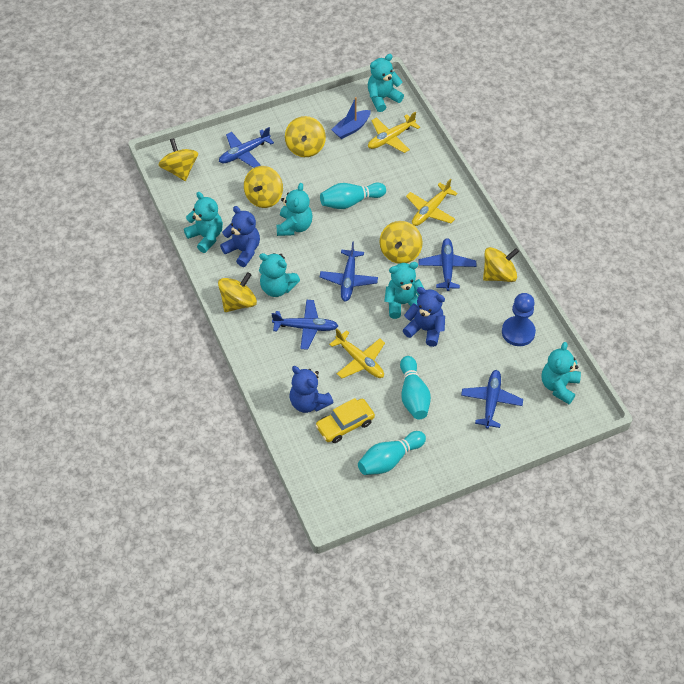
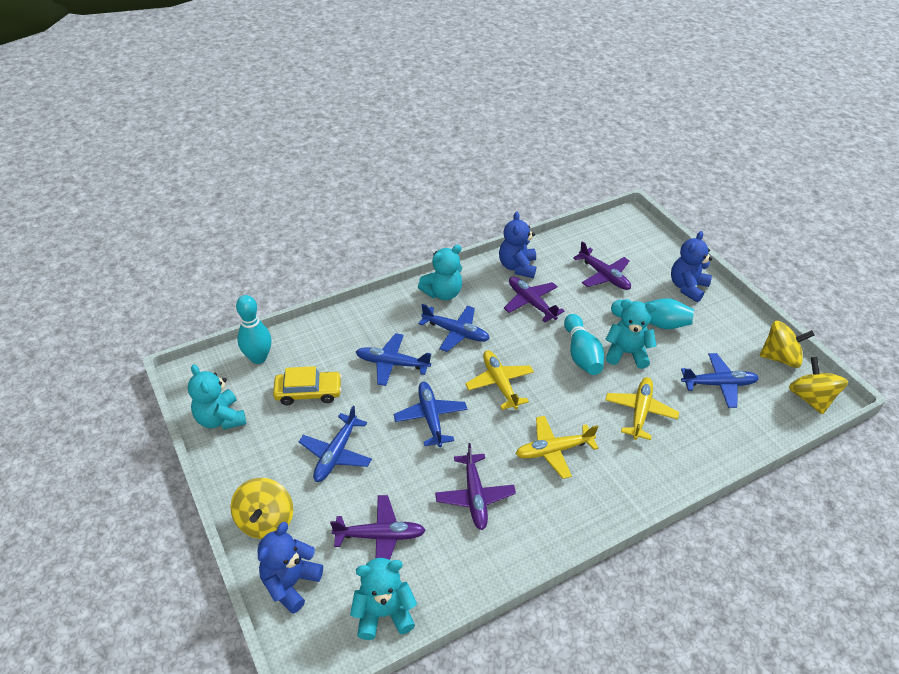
blue boat: 1 -> 0
blue pawn: 1 -> 0
purple plane: 0 -> 4
turquoise teddy bear: 6 -> 4
yellow spinning top: 6 -> 3

